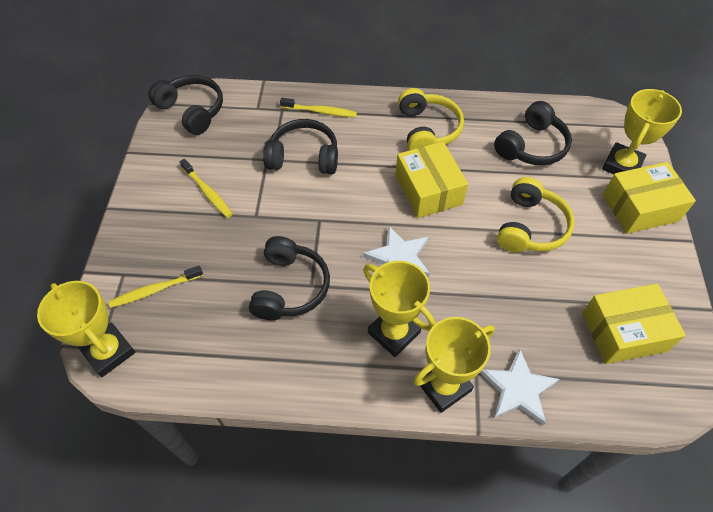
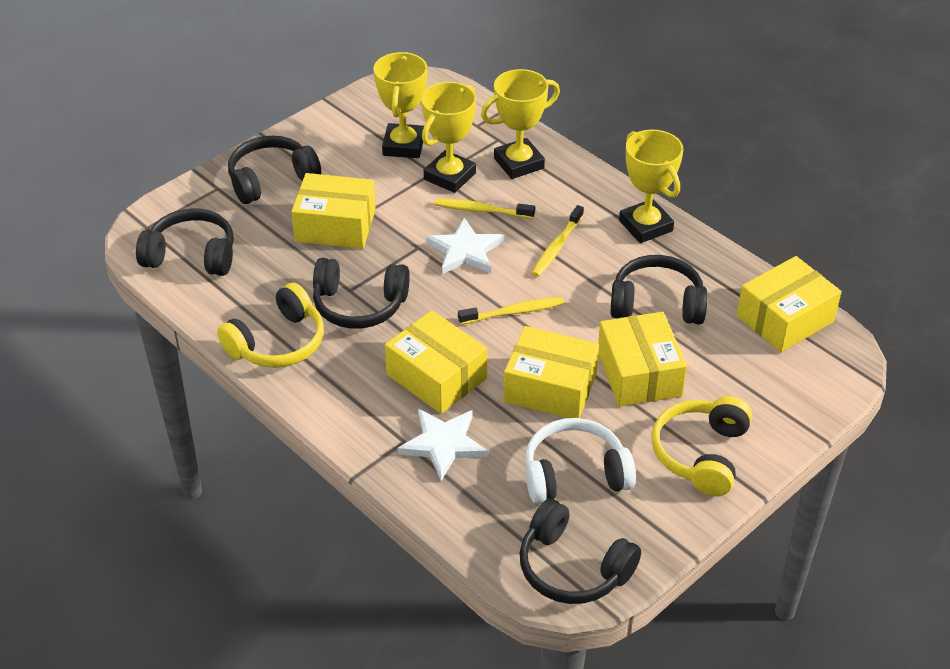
black headphones: 4 -> 5
white headphones: 0 -> 1
yellow box: 3 -> 5

